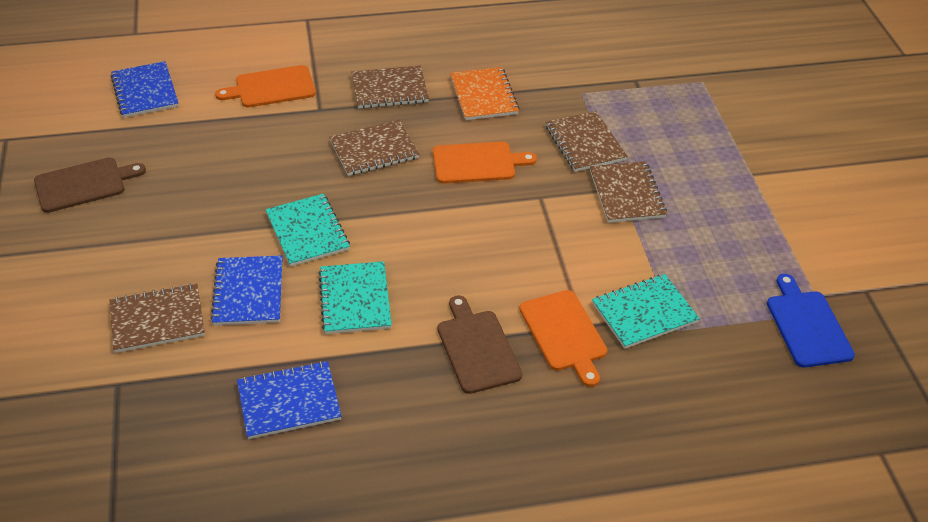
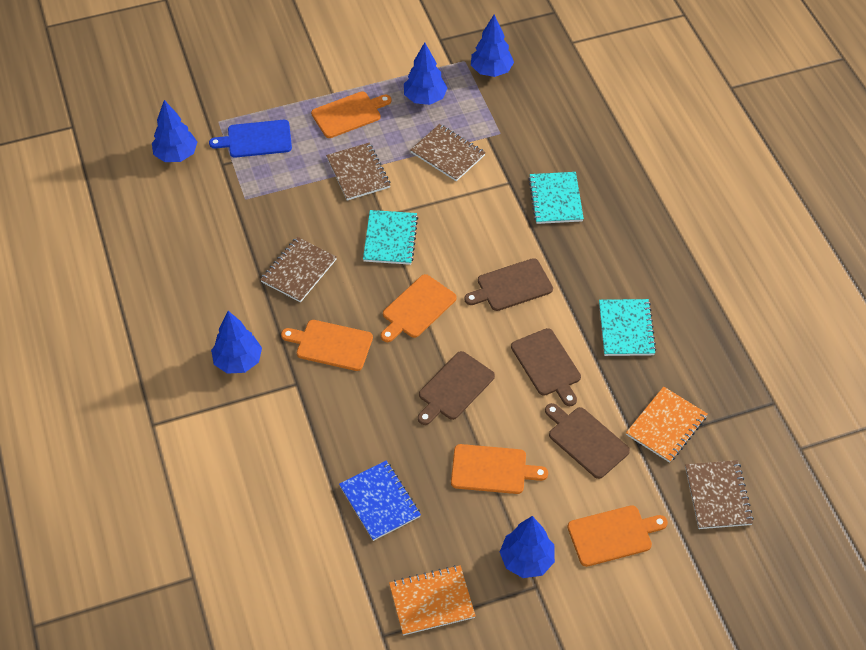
blue notebook: 3 -> 1
blue tree: 0 -> 5
brown cutting board: 2 -> 4
brown notebook: 5 -> 4
orange cutting board: 3 -> 5
orange notebook: 1 -> 2

